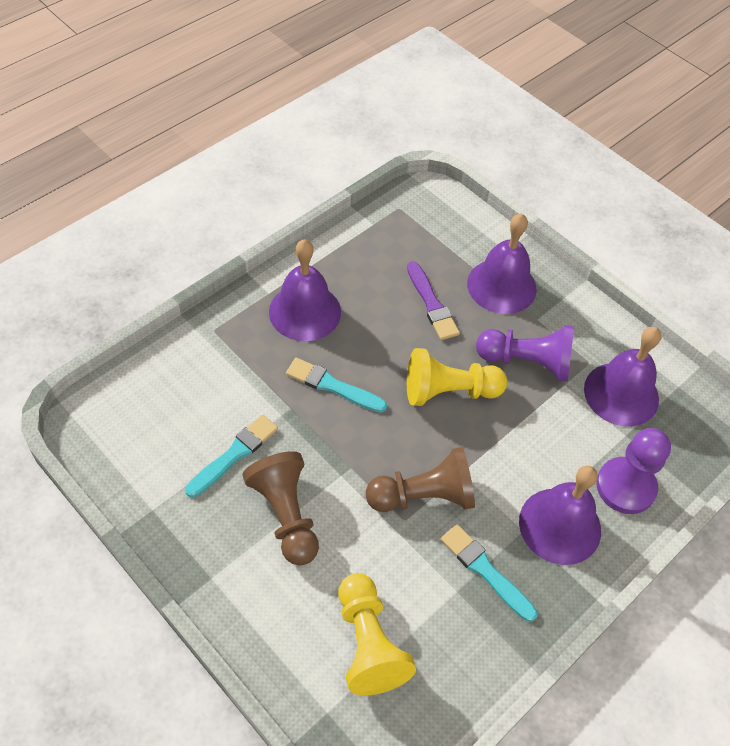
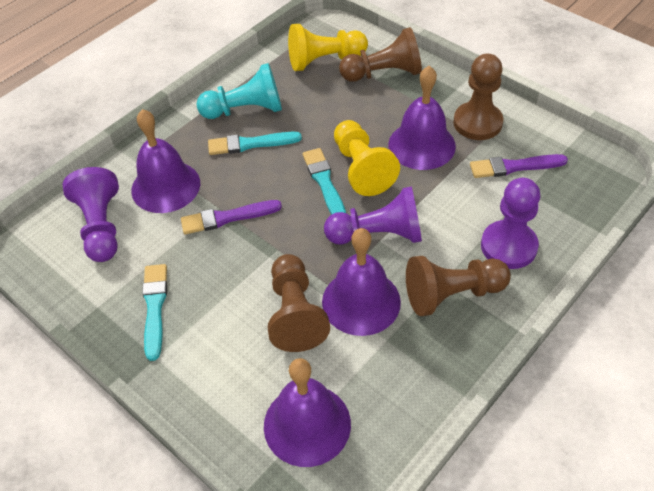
brown pawn: 2 -> 4
purple brush: 1 -> 2
purple pawn: 2 -> 3
turquoise pawn: 0 -> 1

